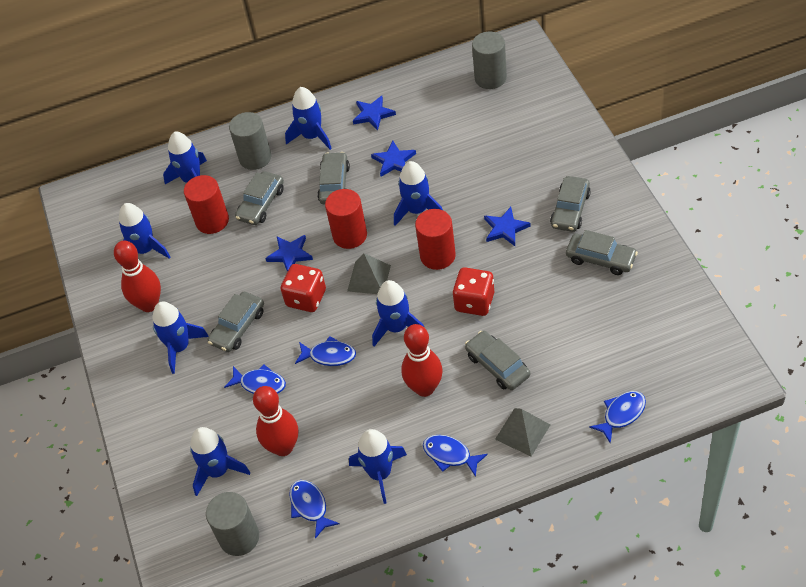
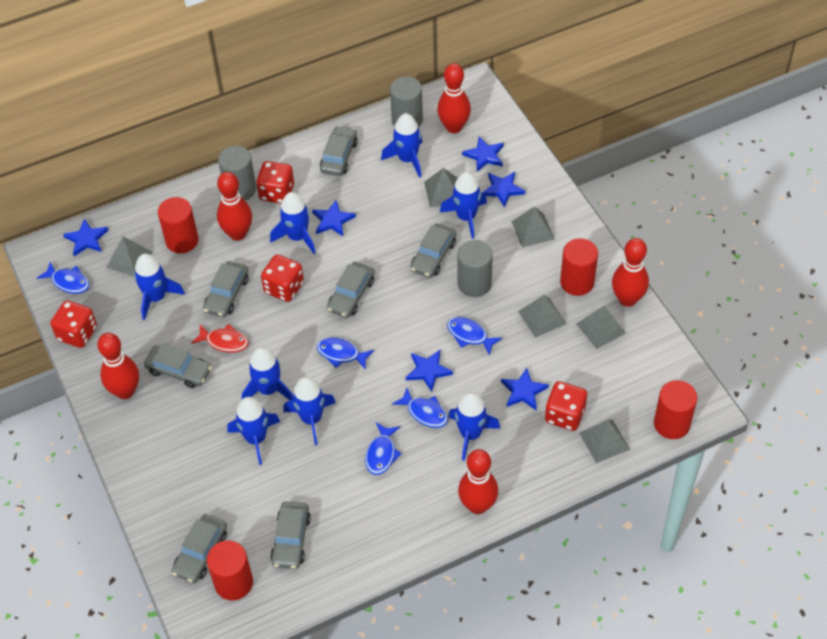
blue star: 4 -> 6
grey car: 6 -> 7
grey pyramid: 2 -> 6
red bowling pin: 3 -> 5
red cylinder: 3 -> 4
red dice: 2 -> 4
red fish: 0 -> 1

